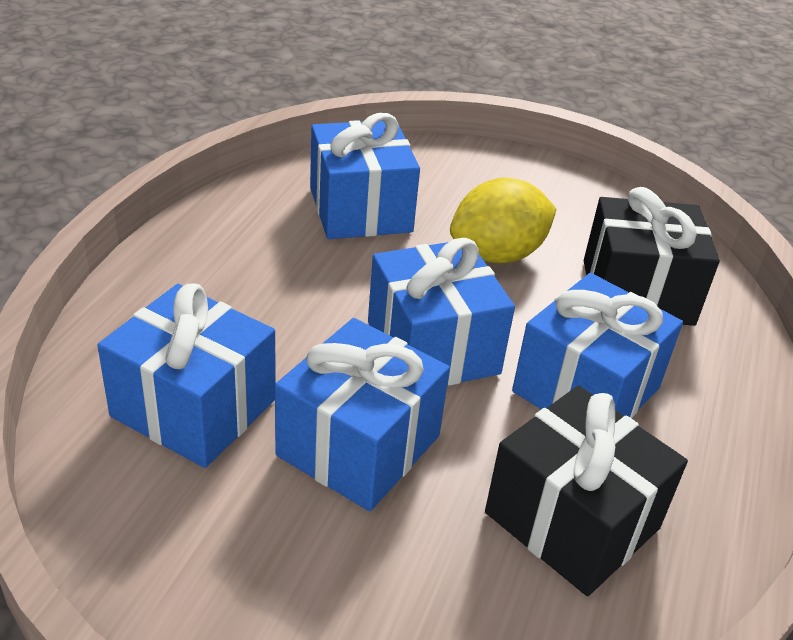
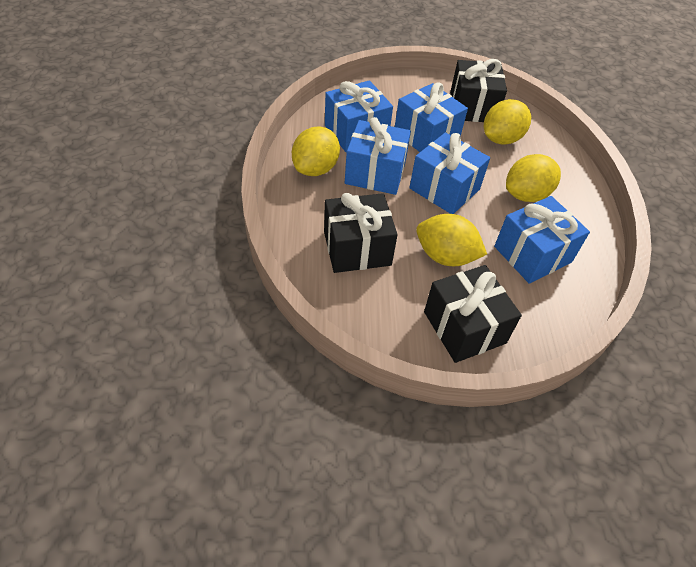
black gift: 2 -> 3
yellow lemon: 1 -> 4

